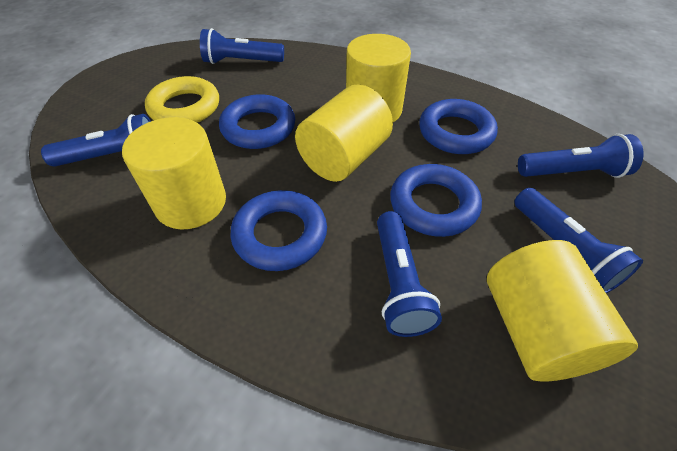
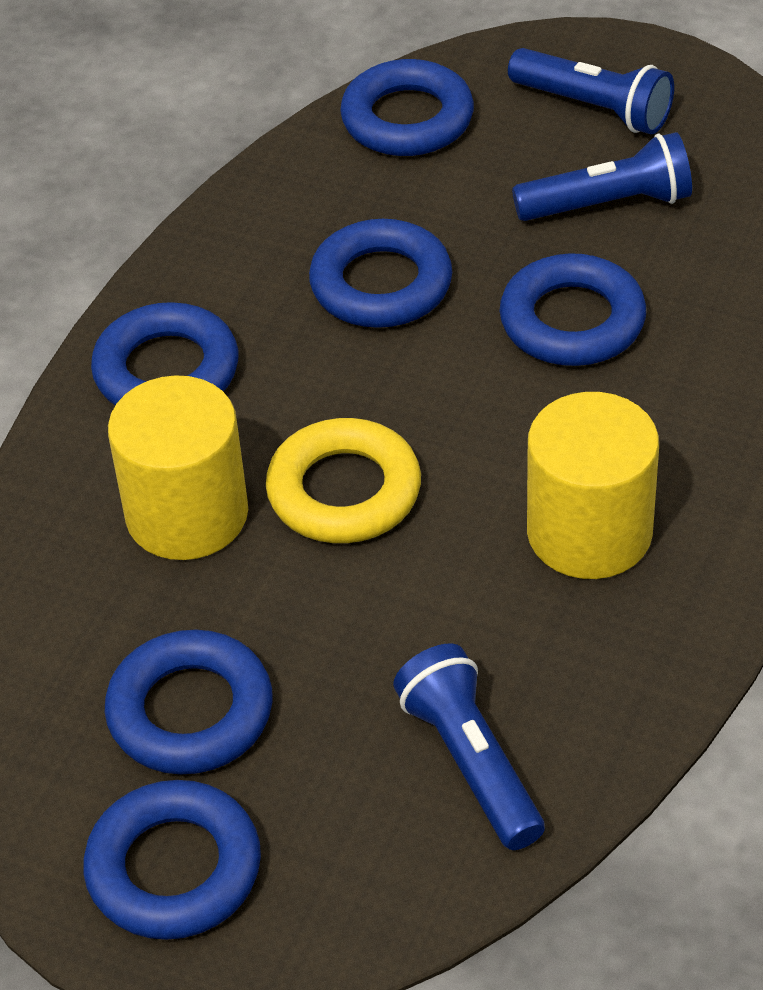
blue flashlight: 5 -> 3
blue ring: 4 -> 6
yellow cylinder: 4 -> 2

